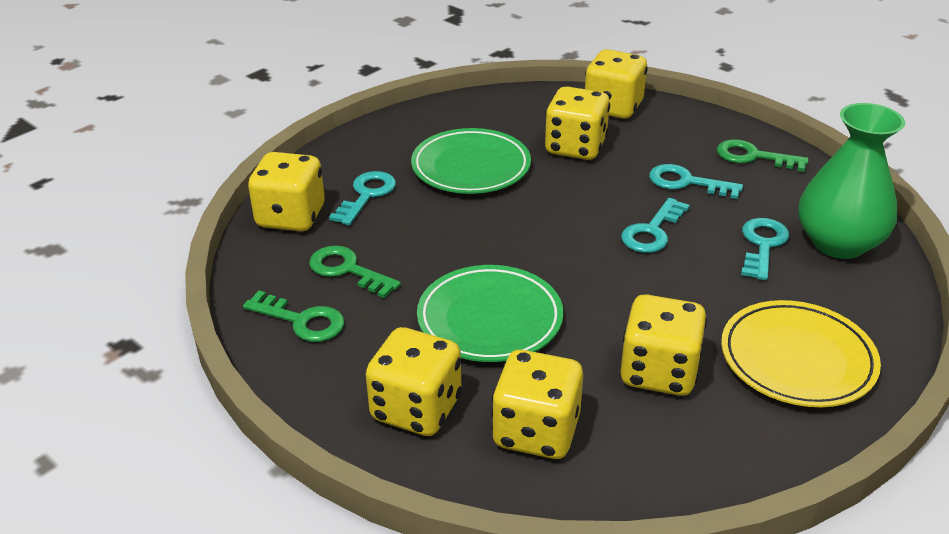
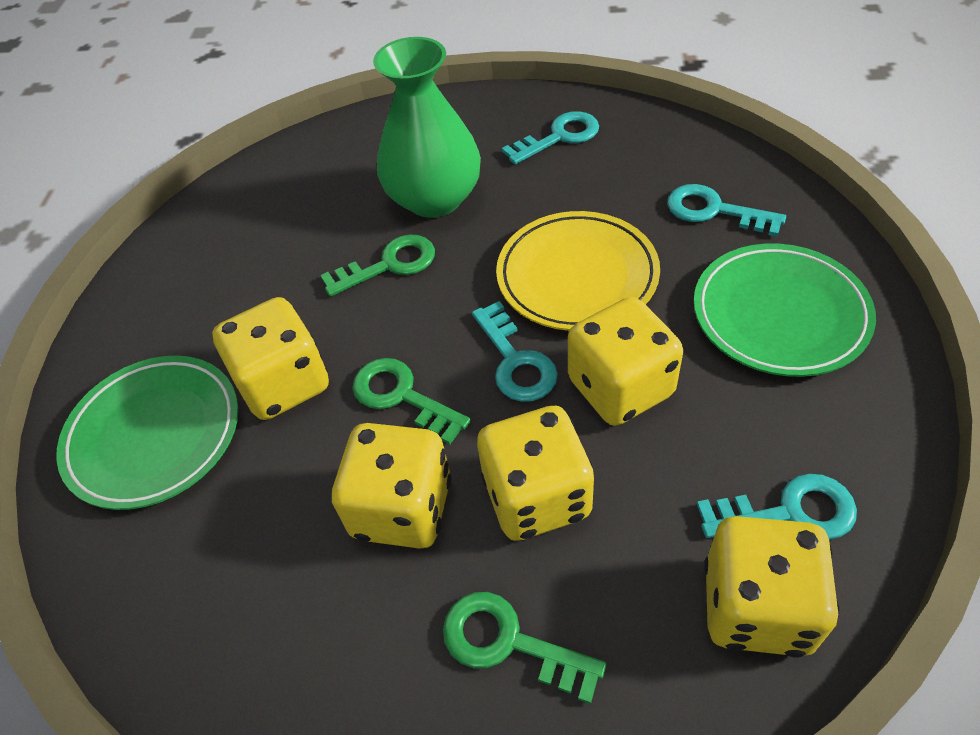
yellow dice: 6 -> 5

